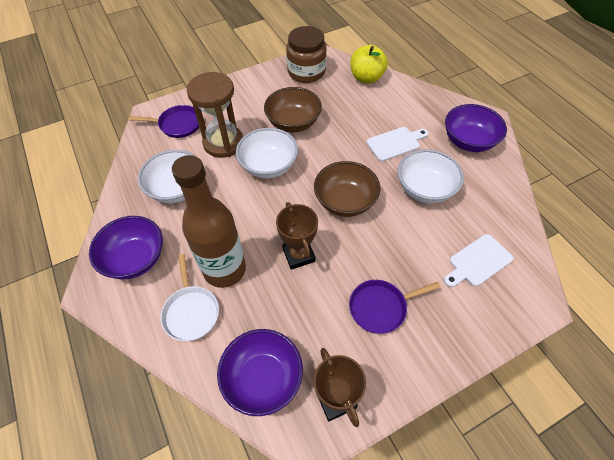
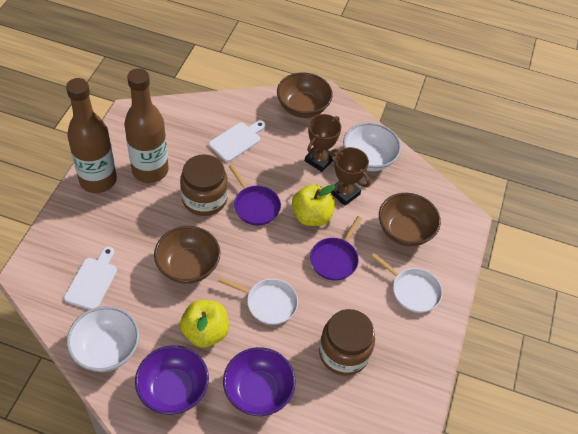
brown bottle: 1 -> 2
brown bowl: 2 -> 3
brown hourglass: 1 -> 0
brown jar: 1 -> 2
purple bowl: 3 -> 2
white bowl: 3 -> 2
white pan: 1 -> 2
yellow apple: 1 -> 2

